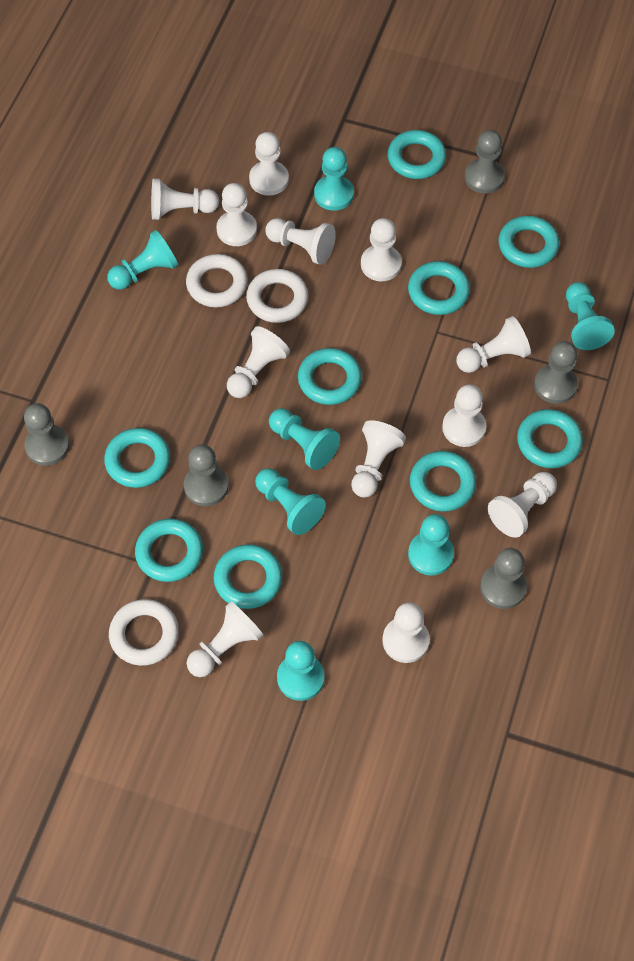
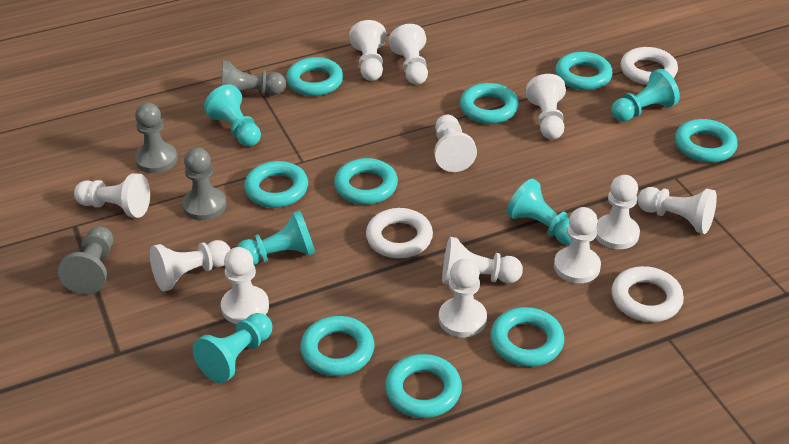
grey pawn: 5 -> 4
turquoise pawn: 7 -> 5

